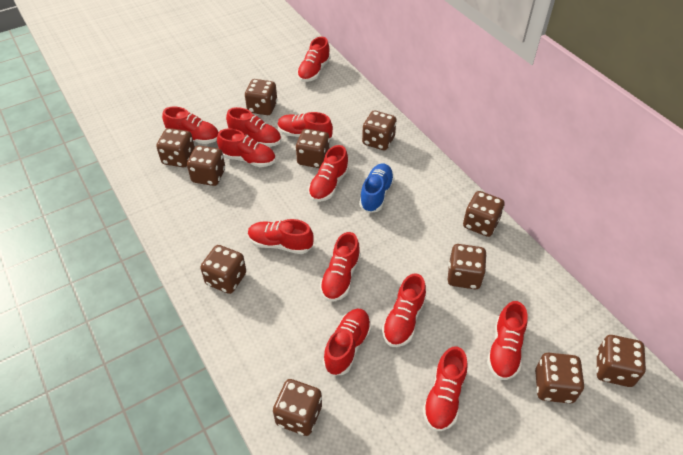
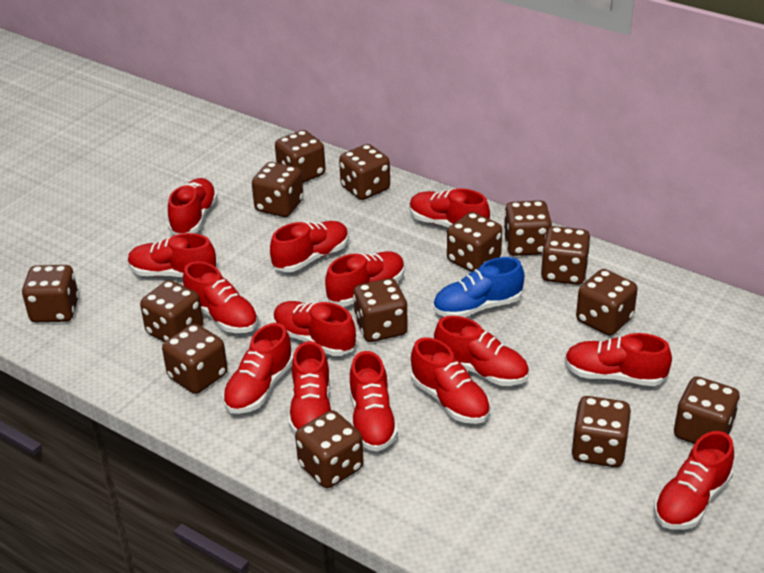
brown dice: 11 -> 14
red shoe: 12 -> 14

